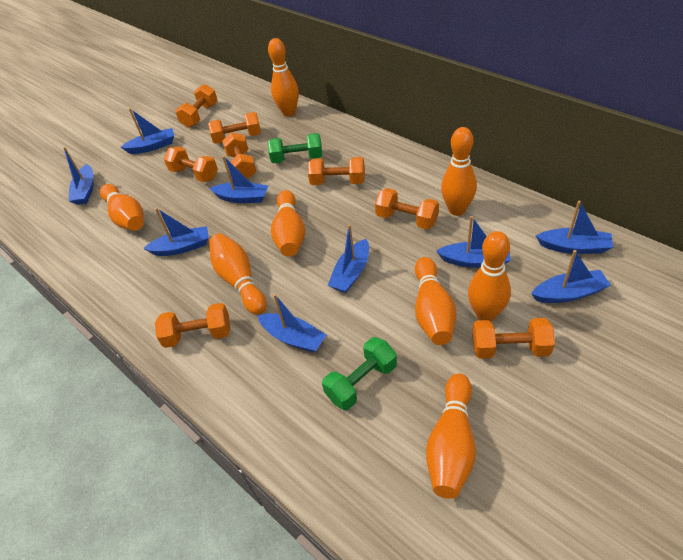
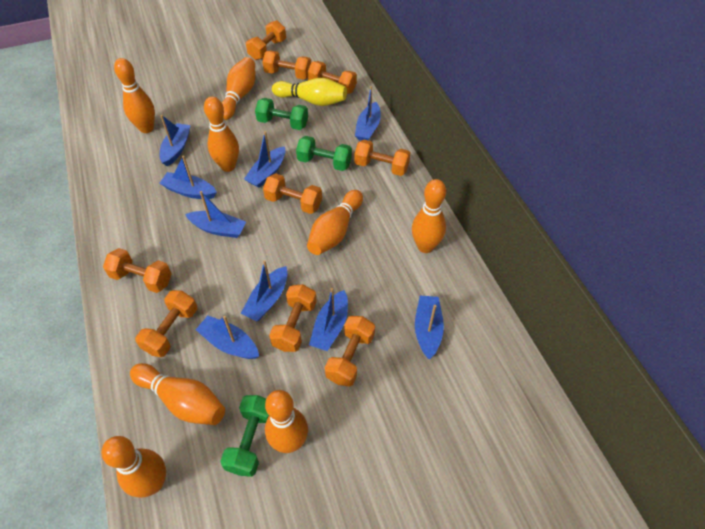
green dumbbell: 2 -> 3
orange dumbbell: 8 -> 9
yellow bowling pin: 0 -> 1

